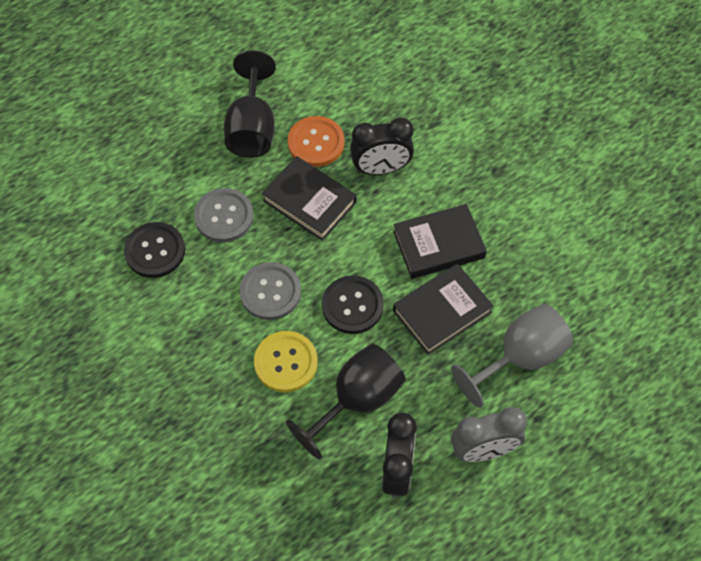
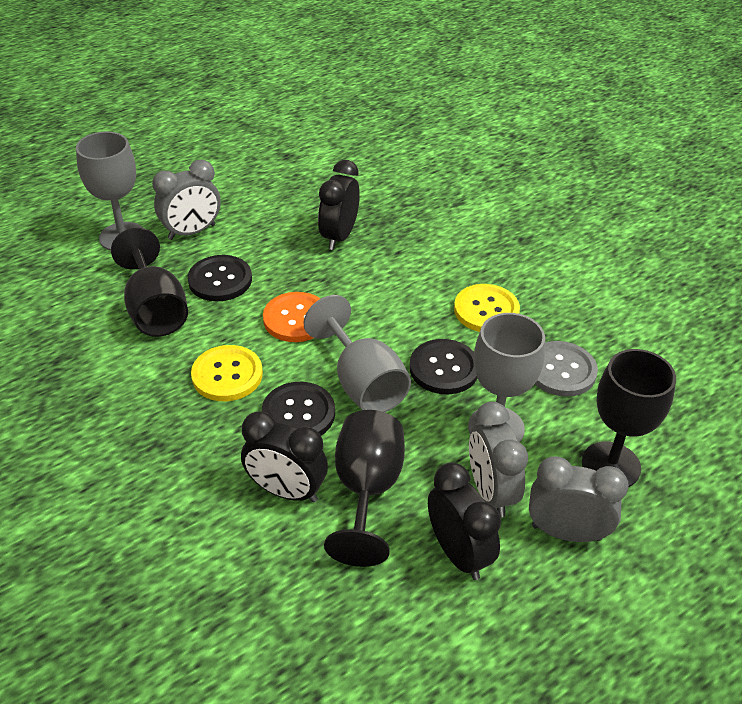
black book: 3 -> 0
black button: 2 -> 3
black clock: 2 -> 3
black goblet: 2 -> 3
grey button: 2 -> 1
grey clock: 1 -> 3
grey goblet: 1 -> 3
yellow button: 1 -> 2

